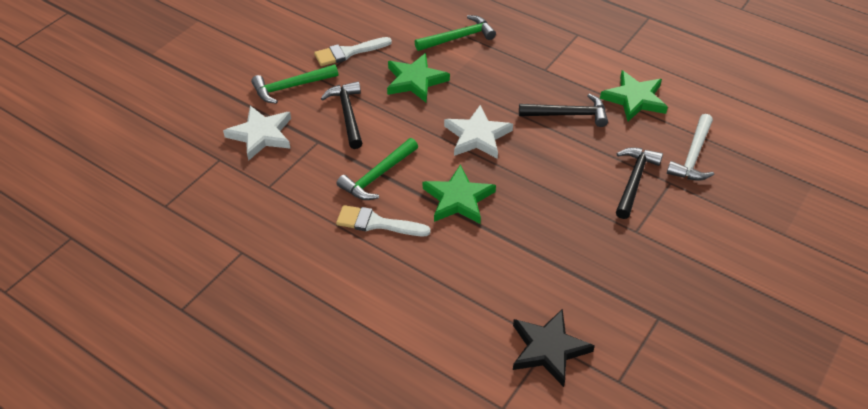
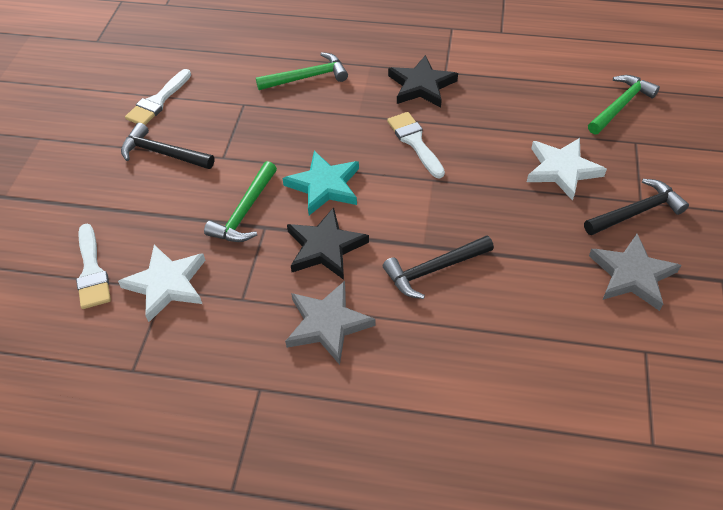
black star: 1 -> 2
green star: 3 -> 0
grey star: 0 -> 2
turquoise star: 0 -> 1
white brush: 2 -> 3
white hammer: 1 -> 0

